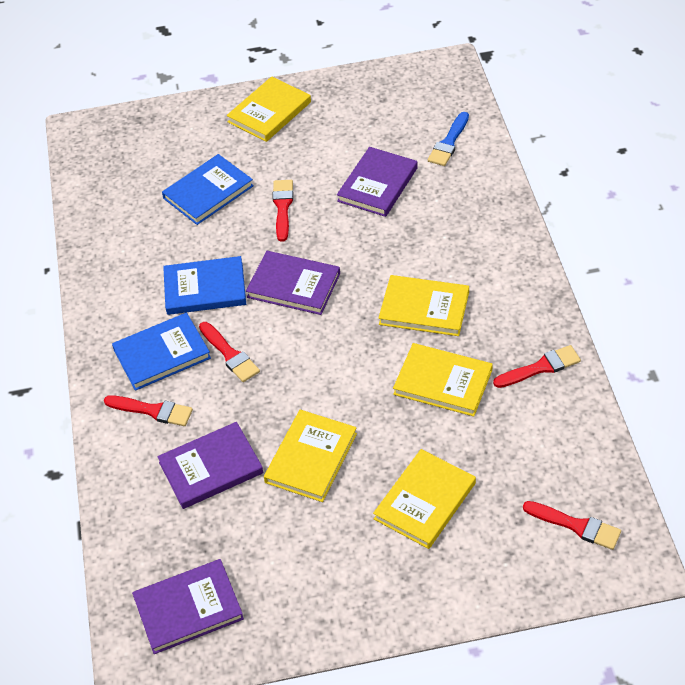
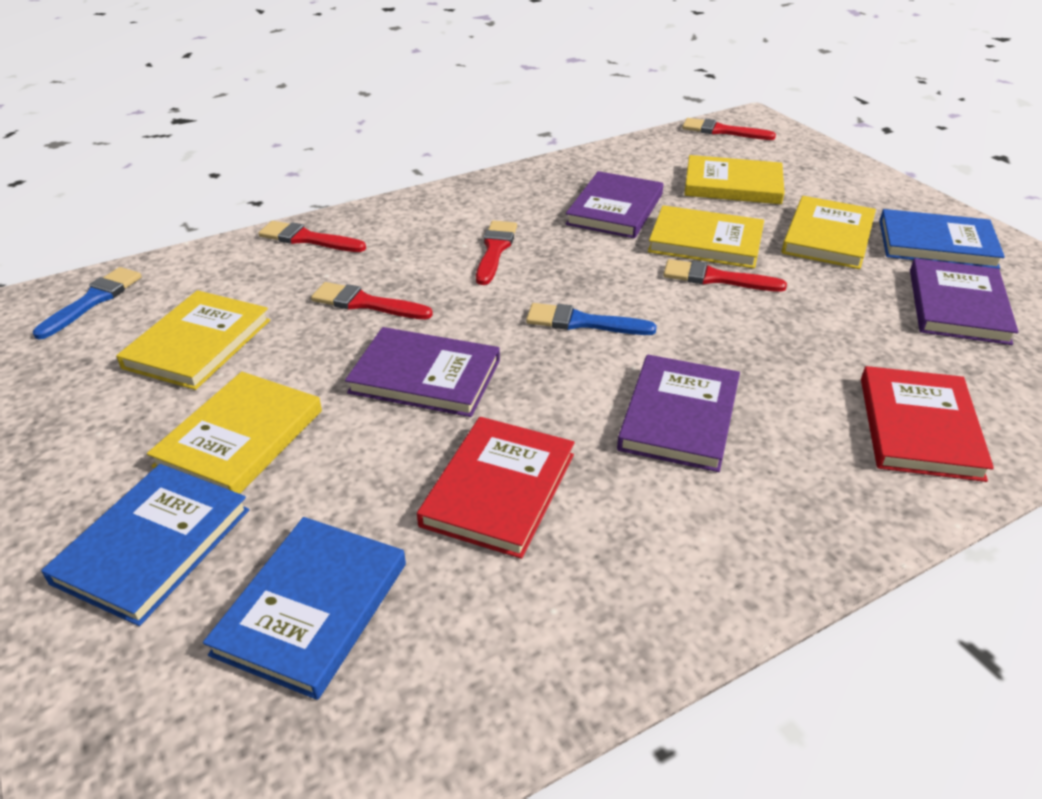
blue brush: 1 -> 2
red book: 0 -> 2

